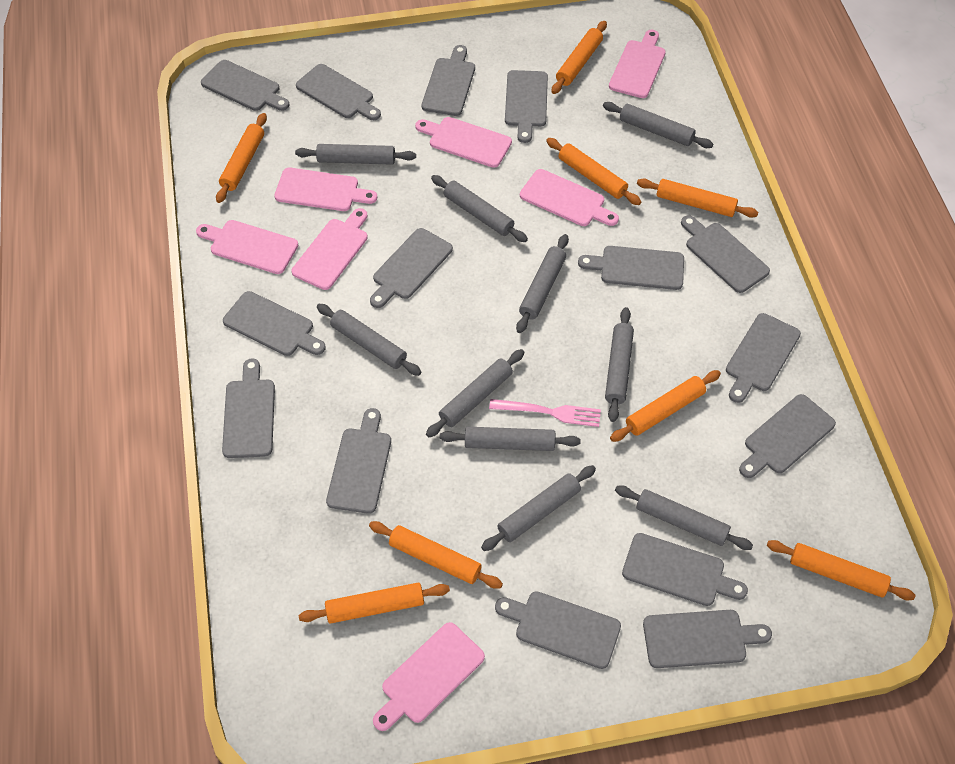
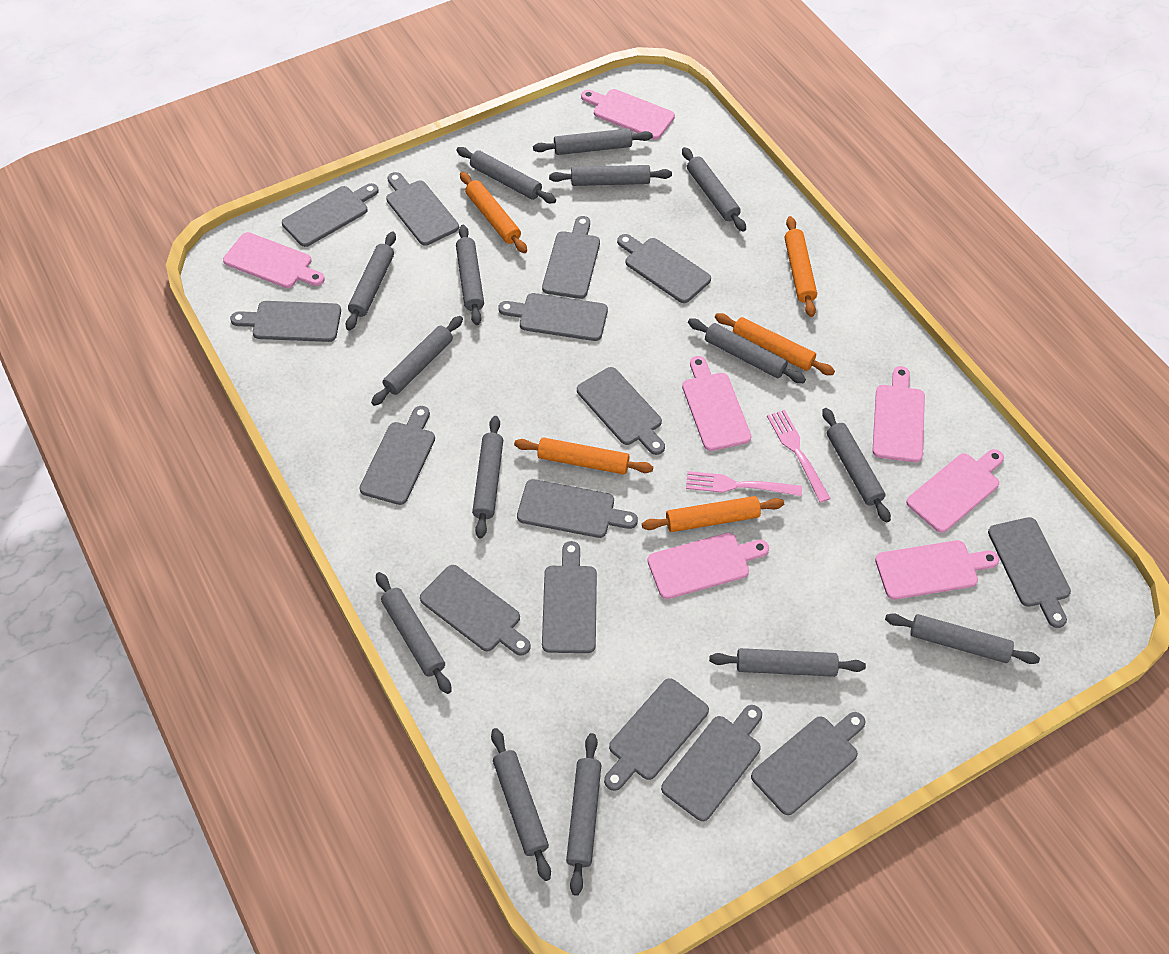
grey rolling pin: 10 -> 15
orange rolling pin: 8 -> 5
pink fork: 1 -> 2

